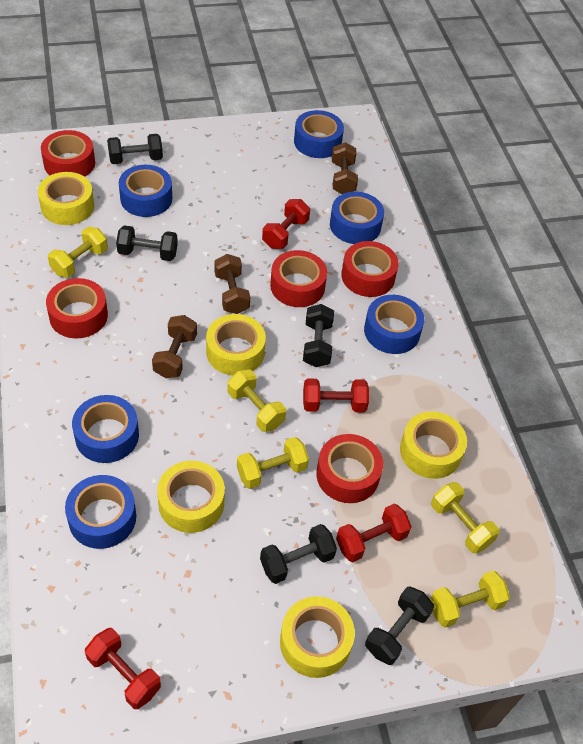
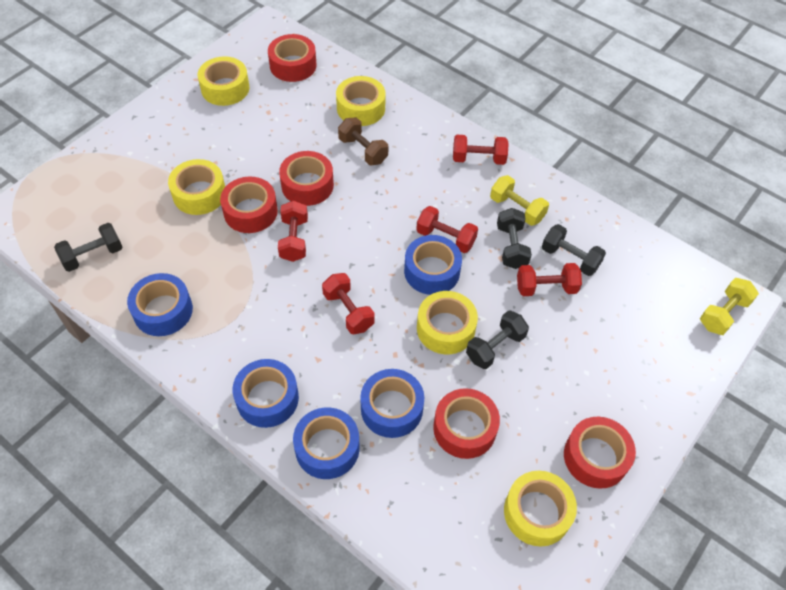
black dumbbell: 5 -> 4
blue tape: 6 -> 5
brown dumbbell: 3 -> 1
red dumbbell: 4 -> 5
yellow dumbbell: 5 -> 2

